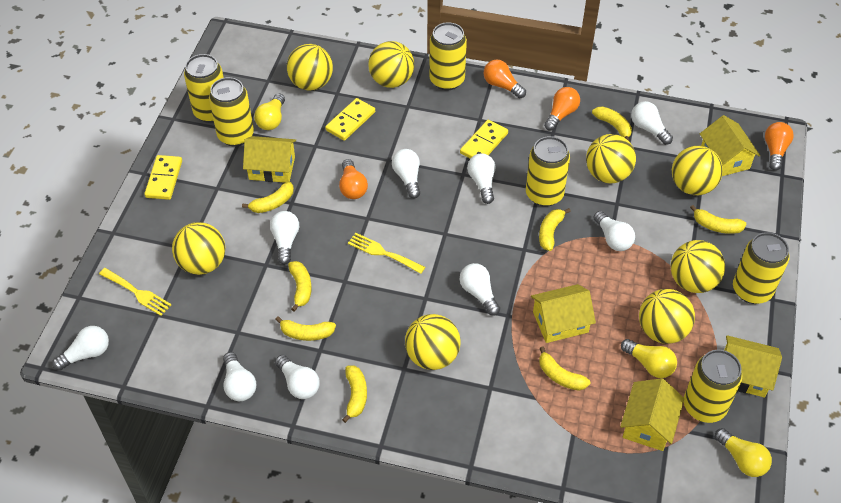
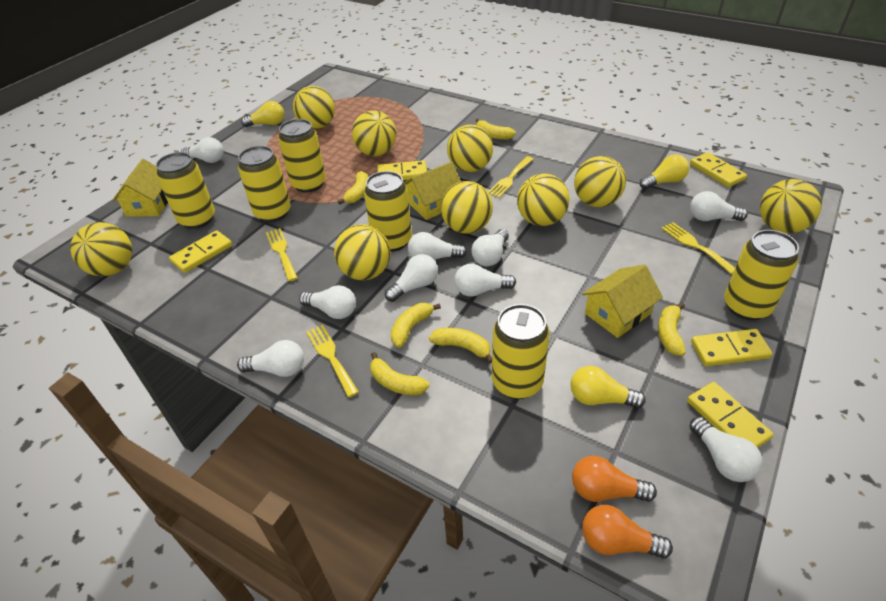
orange light bulb: 4 -> 2
yellow ball: 8 -> 9
yellow banana: 8 -> 6
yellow domino: 3 -> 5
yellow fork: 2 -> 4
yellow house: 5 -> 3

